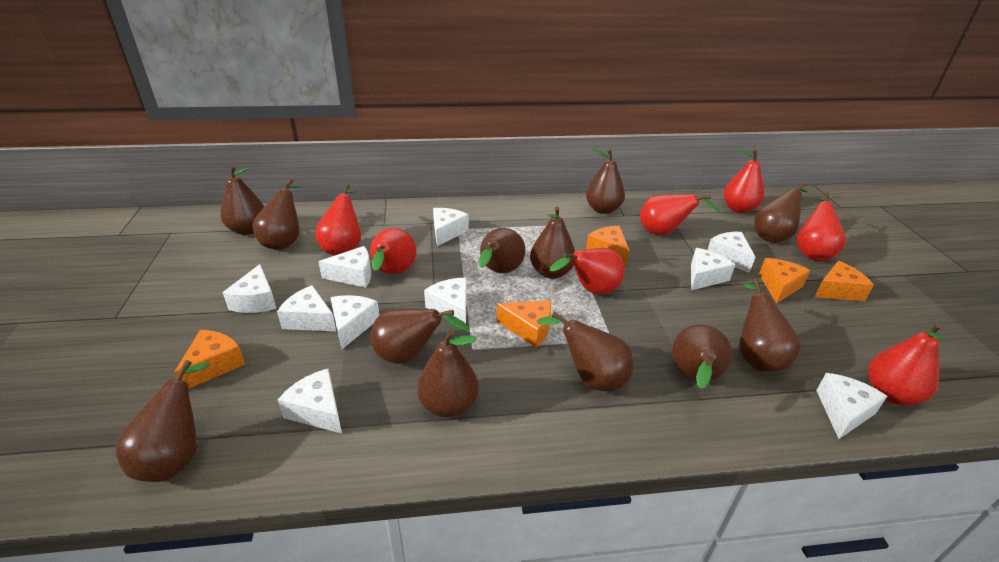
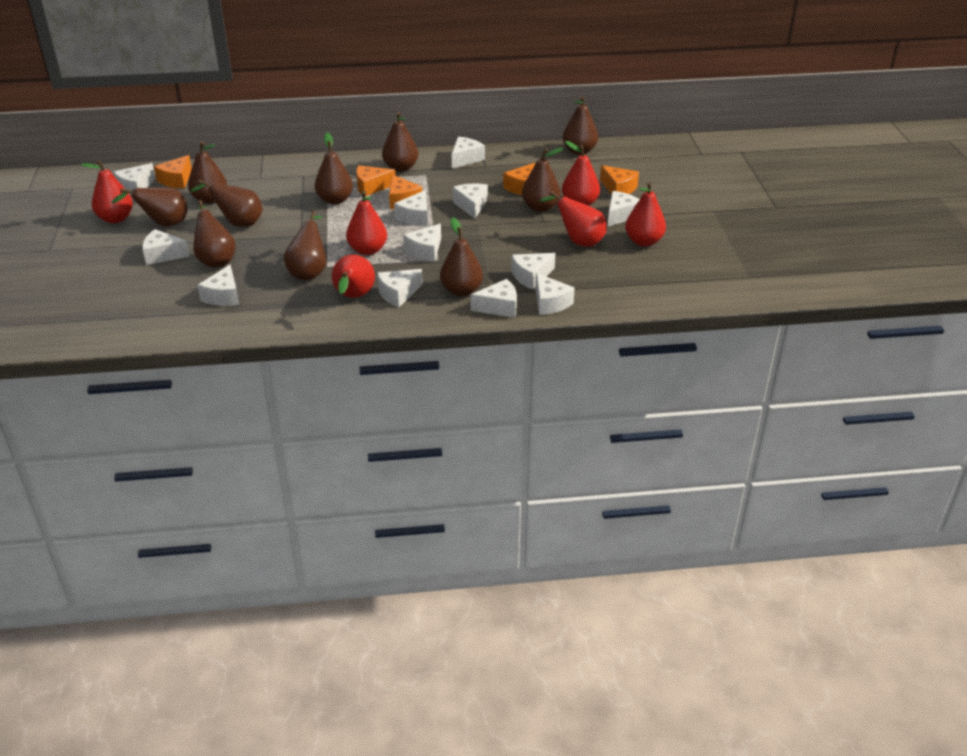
brown pear: 12 -> 10
red pear: 7 -> 6
white cheese: 10 -> 12

